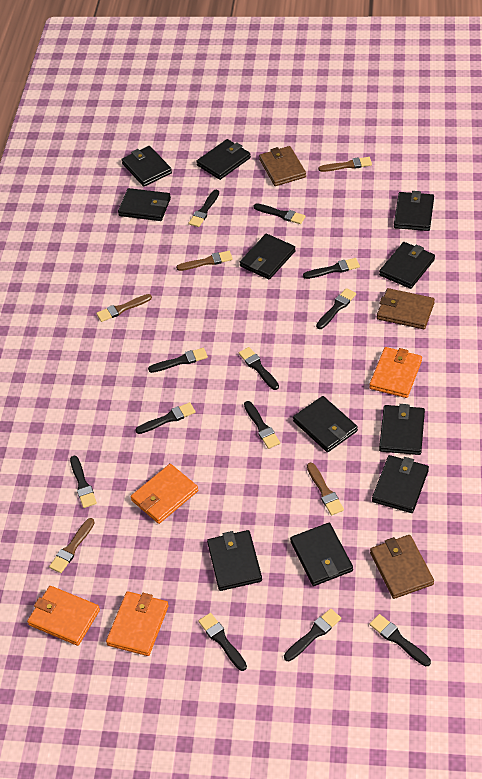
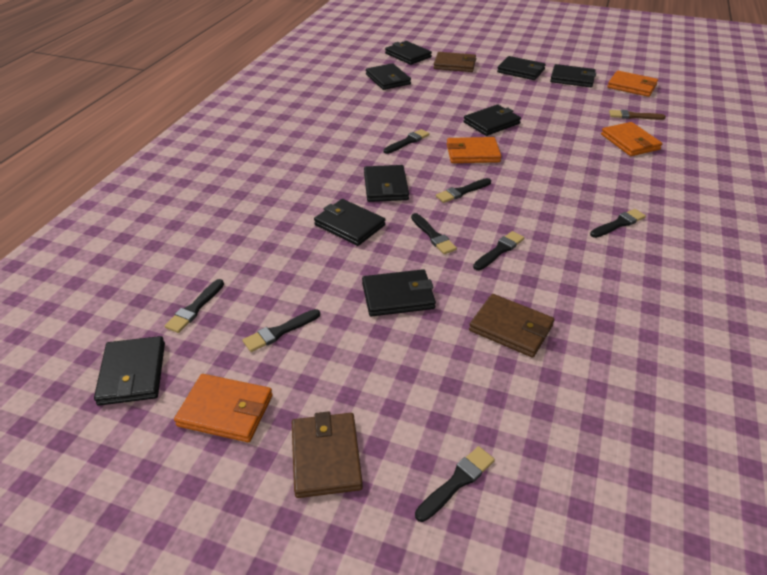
black brush: 12 -> 8
black wallet: 11 -> 9
brown brush: 5 -> 1

